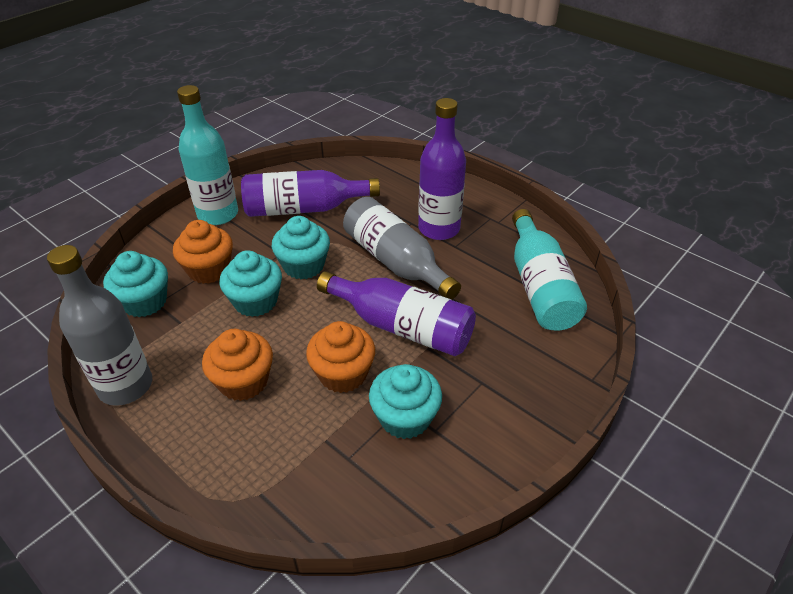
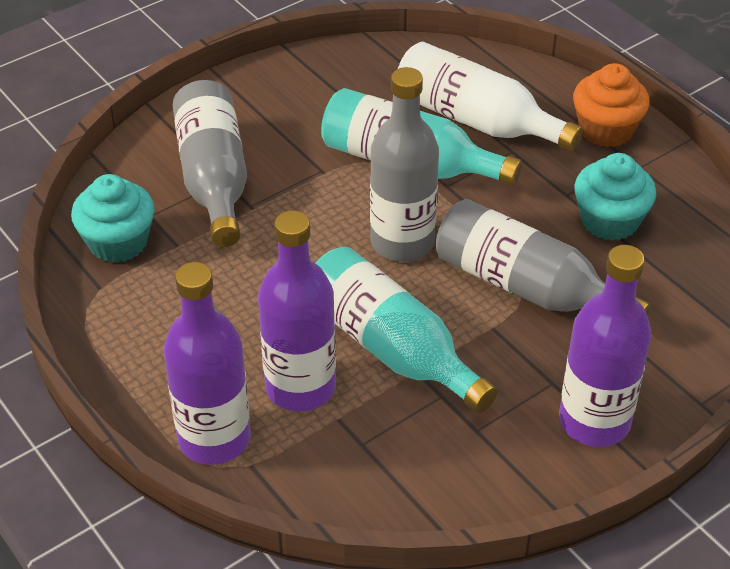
grey bottle: 2 -> 3
orange cupcake: 3 -> 1
turquoise cupcake: 4 -> 2
white bottle: 0 -> 1

